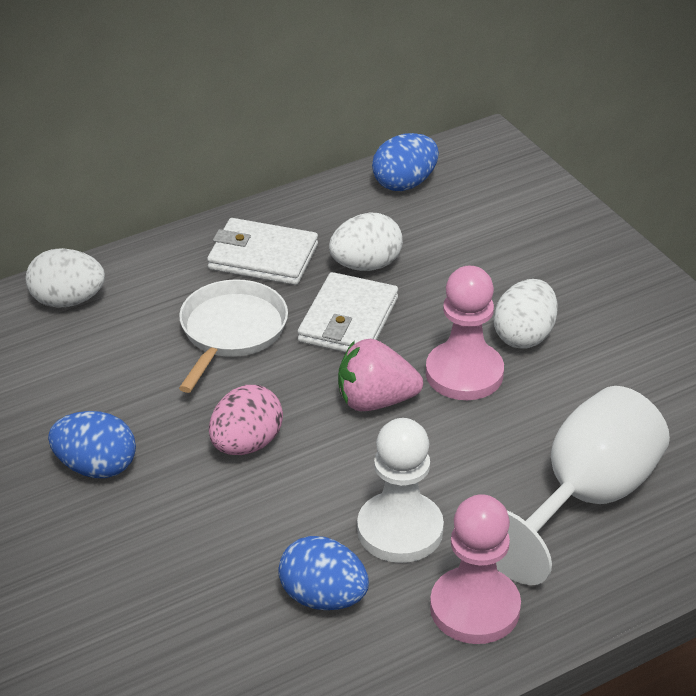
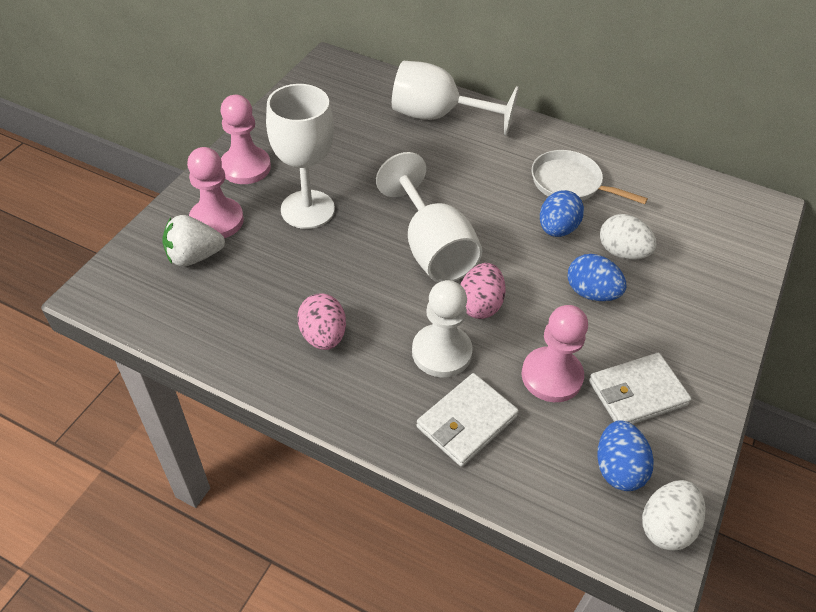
pink egg: 1 -> 2
pink pawn: 2 -> 3
pink strawberry: 1 -> 0
white egg: 3 -> 2
white goblet: 1 -> 3
white strawberry: 0 -> 1

